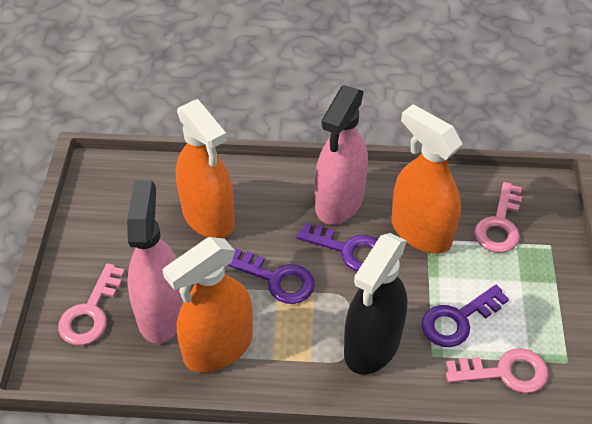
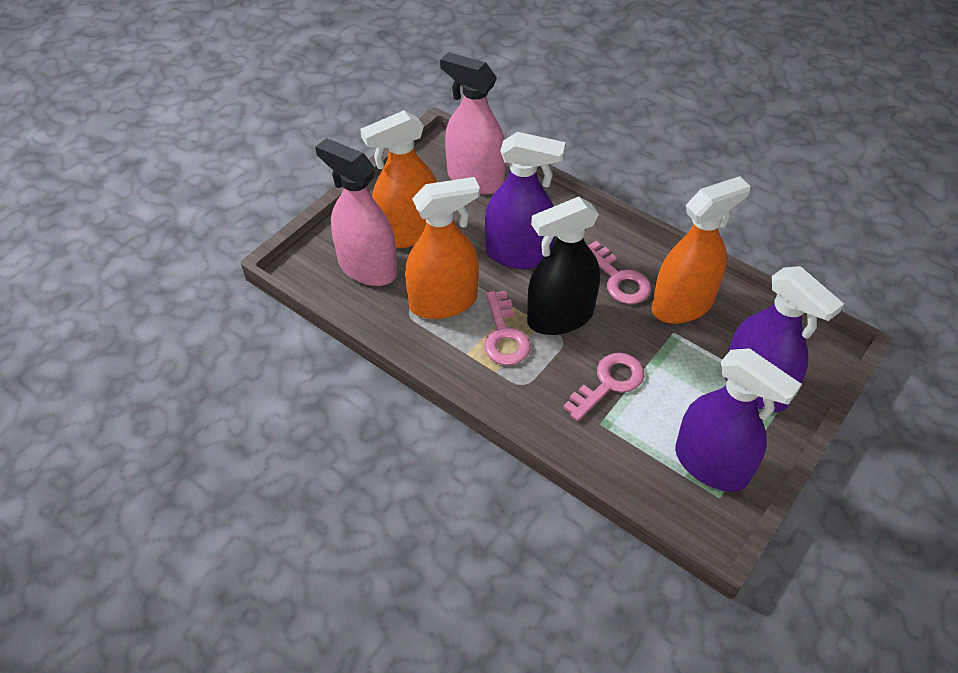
purple key: 3 -> 0
purple spray bottle: 0 -> 3

